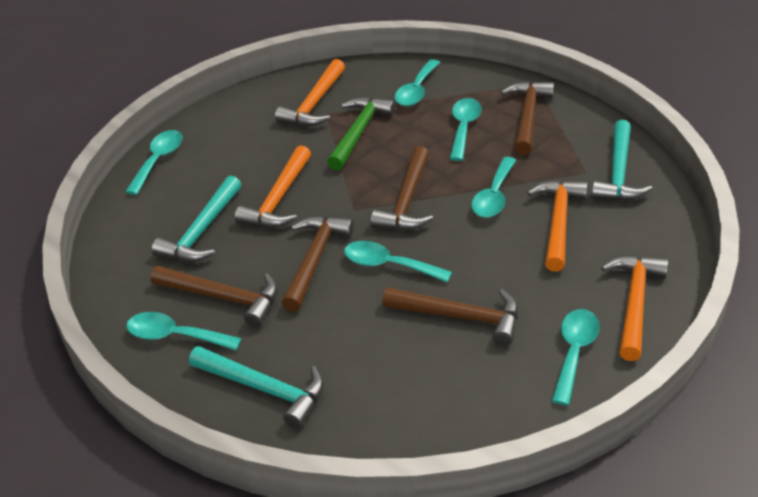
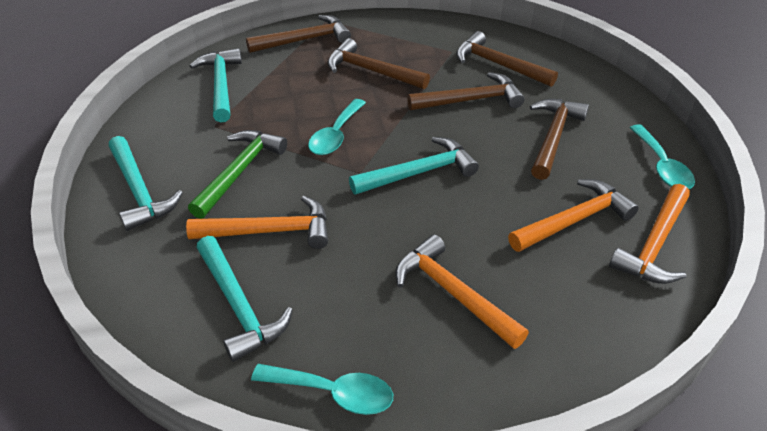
turquoise hammer: 3 -> 4
turquoise spoon: 7 -> 3

